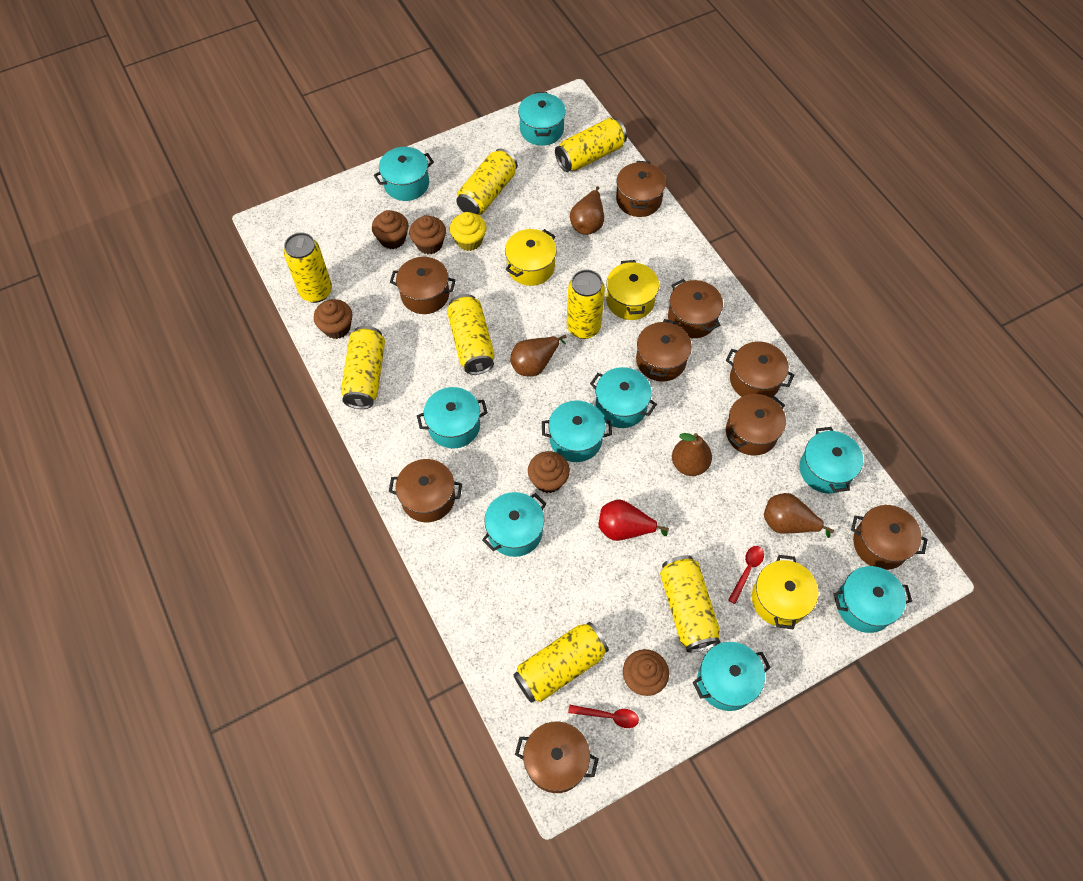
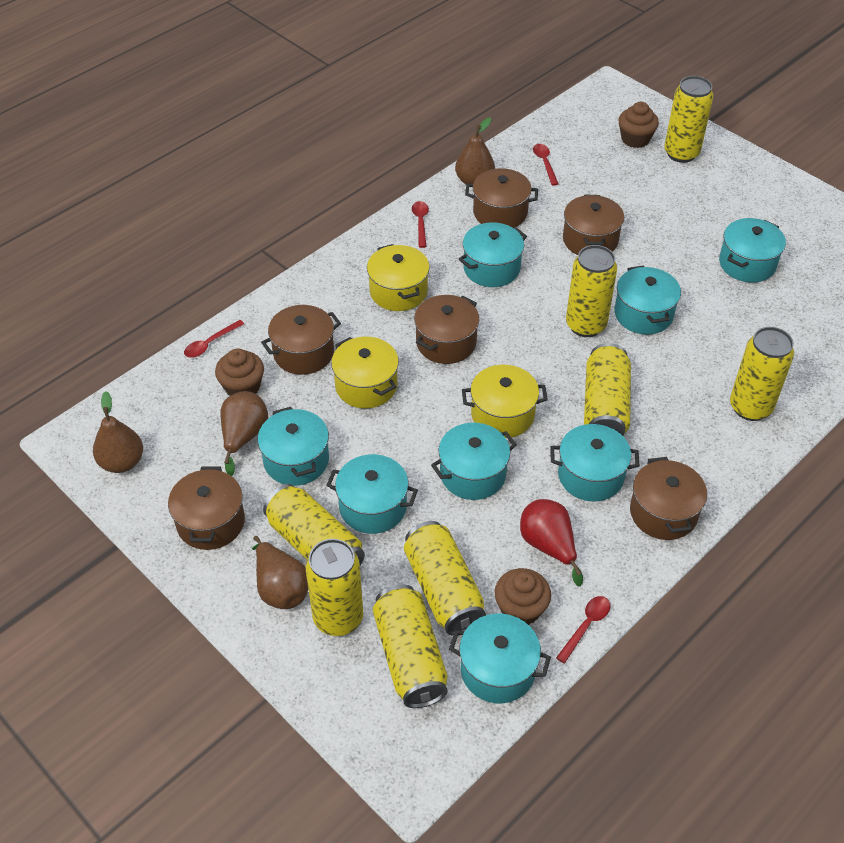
brown cupcake: 5 -> 3
brown pot: 9 -> 6
red spoon: 2 -> 4
turquoise pot: 9 -> 8
yellow cupcake: 1 -> 0

